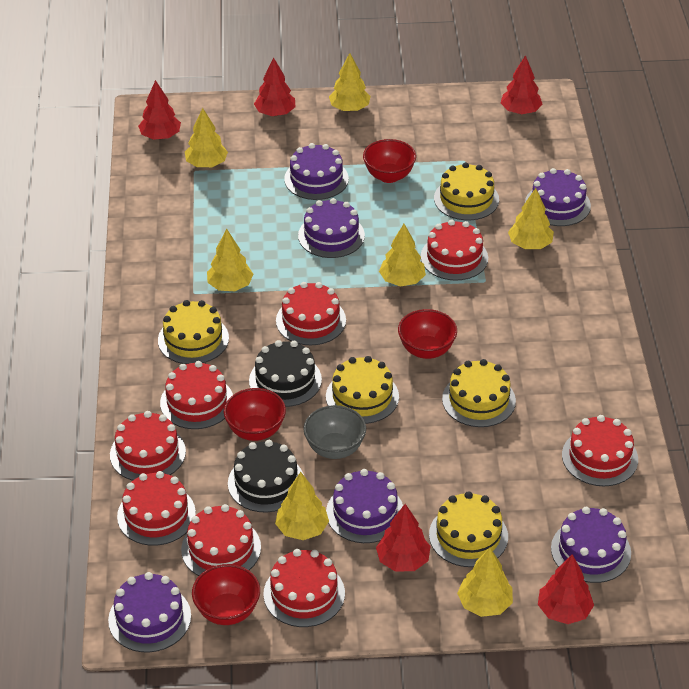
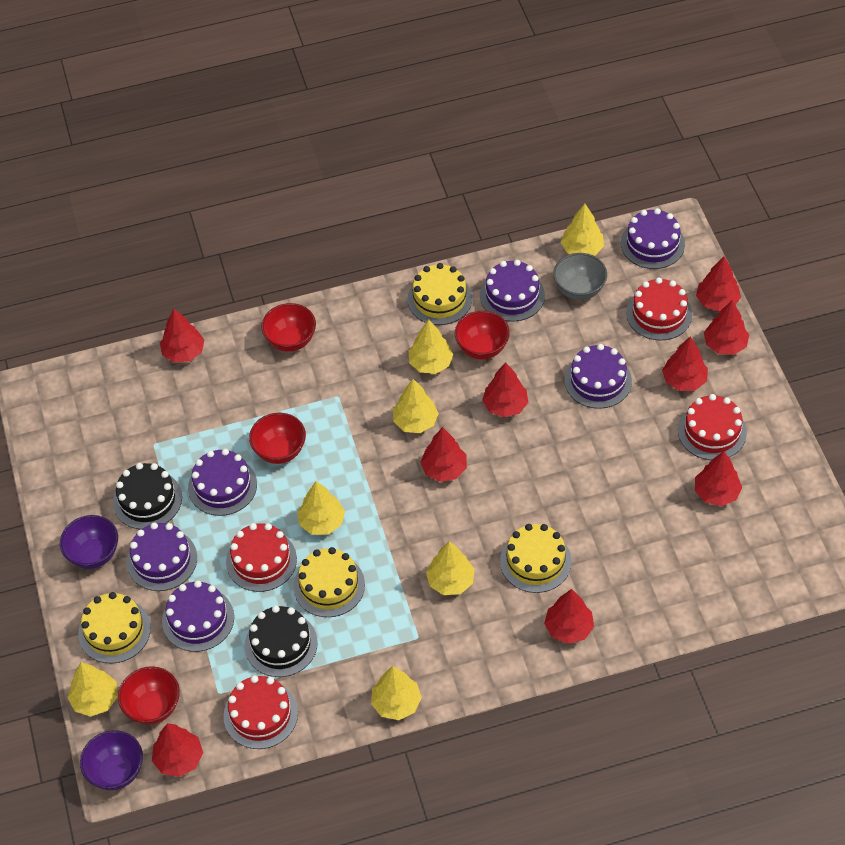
purple bowl: 0 -> 2
red cake: 8 -> 4
red tree: 5 -> 9
yellow cake: 5 -> 4

